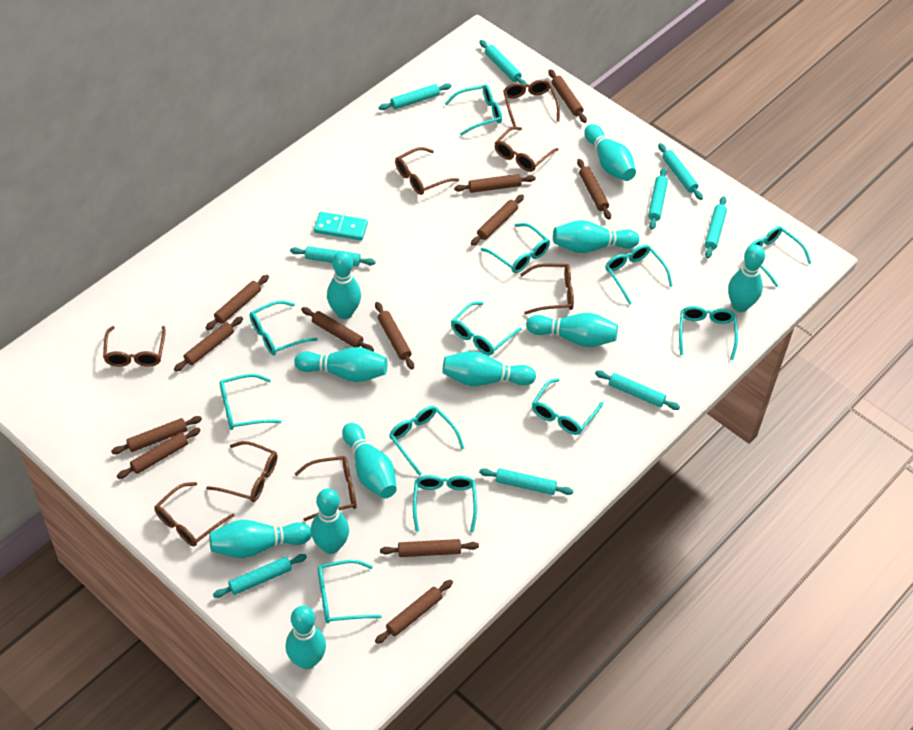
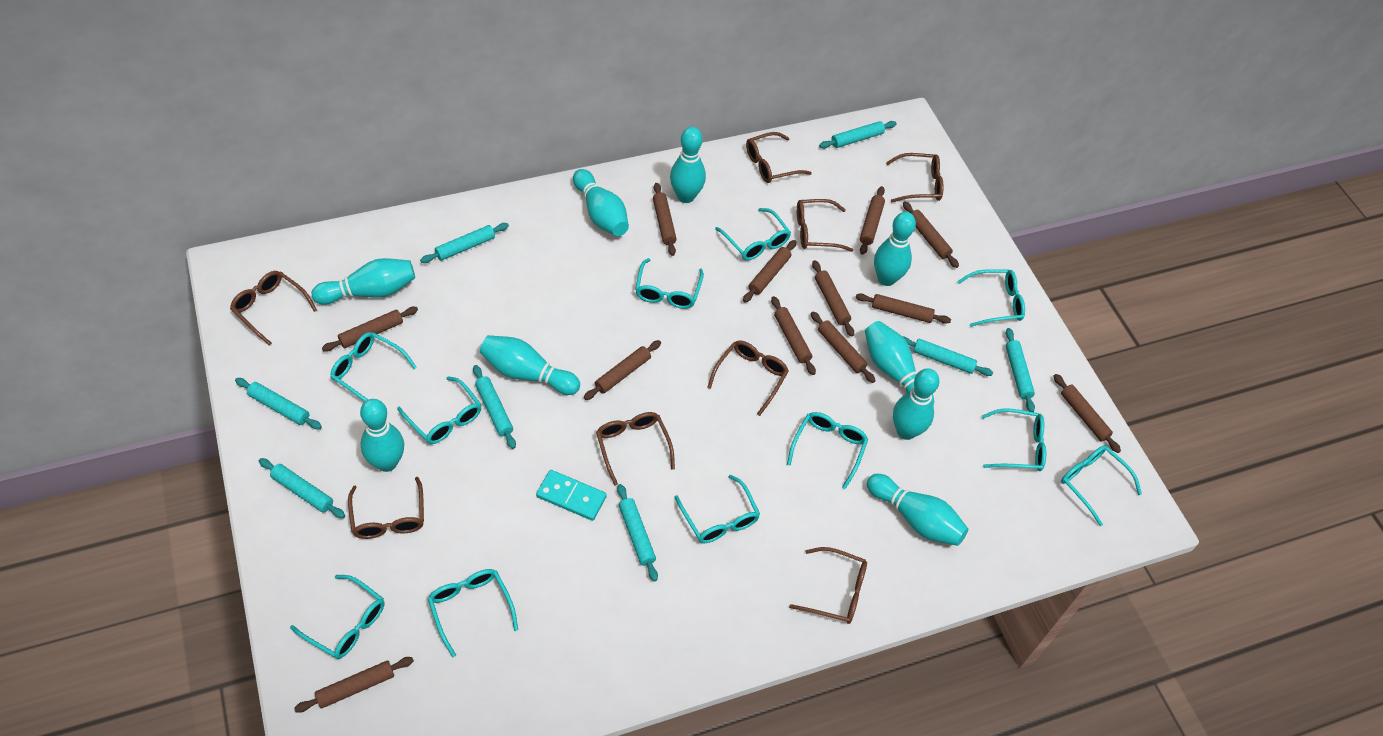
turquoise bowling pin: 11 -> 9
turquoise glasses: 12 -> 11
turquoise rolling pin: 9 -> 8

